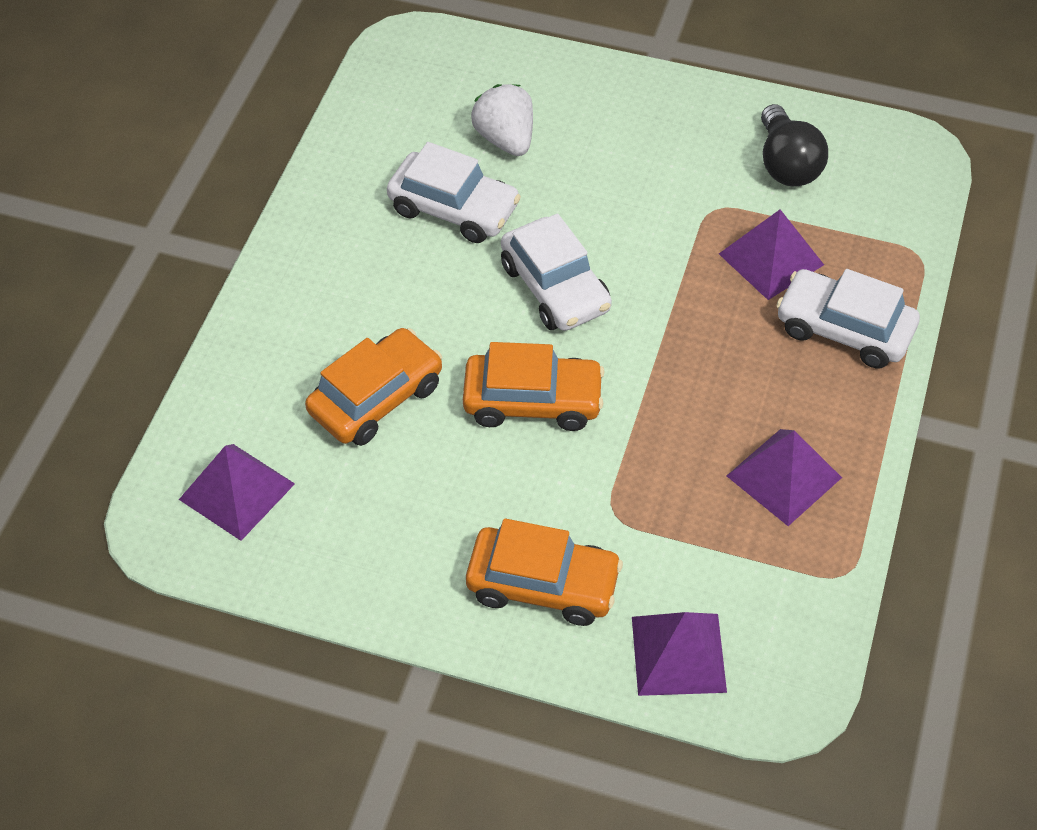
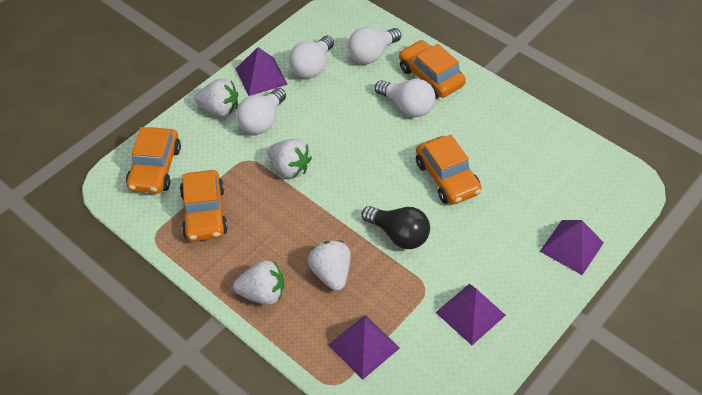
orange car: 3 -> 4
white car: 3 -> 0
white light bulb: 0 -> 4
white strawberry: 1 -> 4

